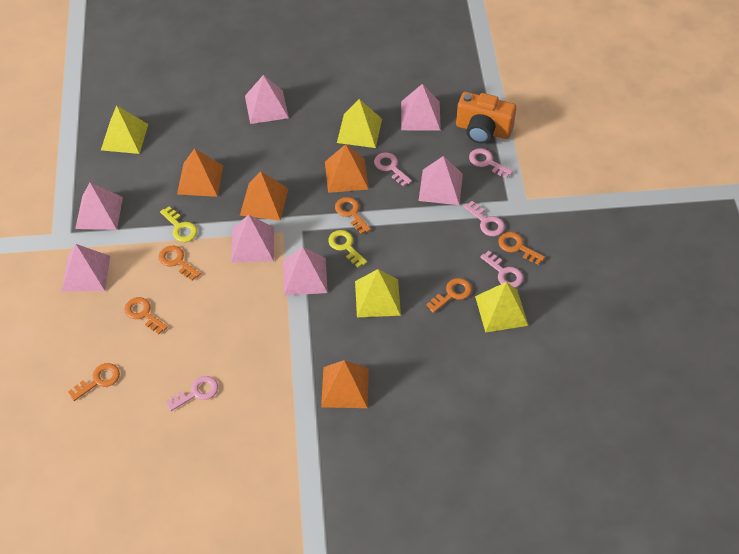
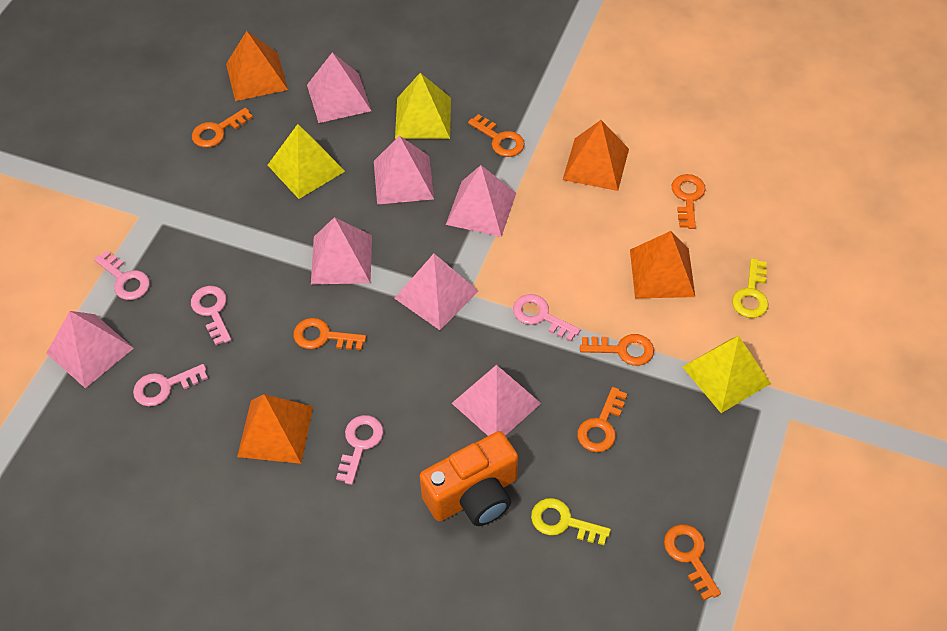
orange key: 6 -> 7
yellow pyramid: 4 -> 3

